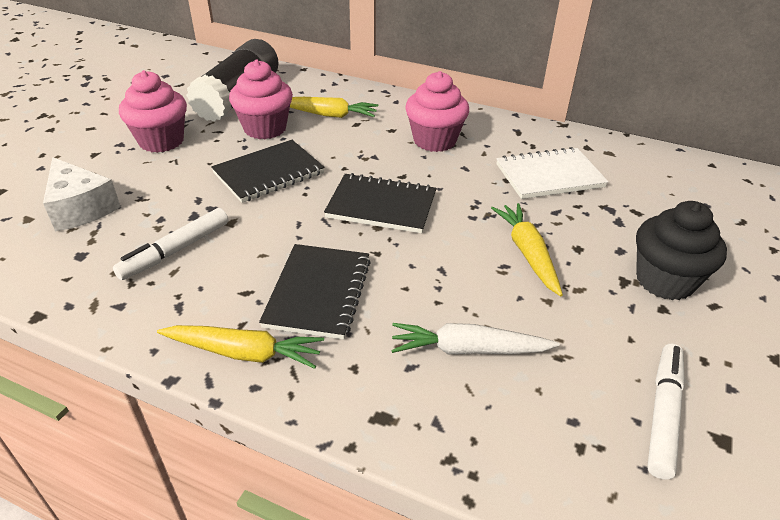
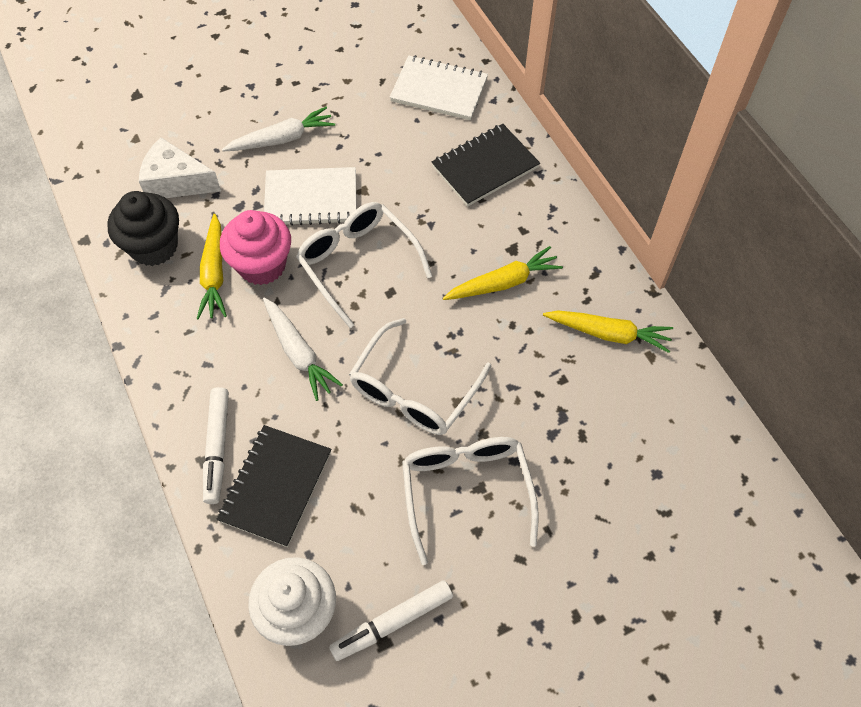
black glue stick: 1 -> 0
black notebook: 3 -> 2
pink cupcake: 3 -> 1
white carrot: 1 -> 2
white cupcake: 0 -> 1
white glasses: 0 -> 3
white notebook: 1 -> 2

